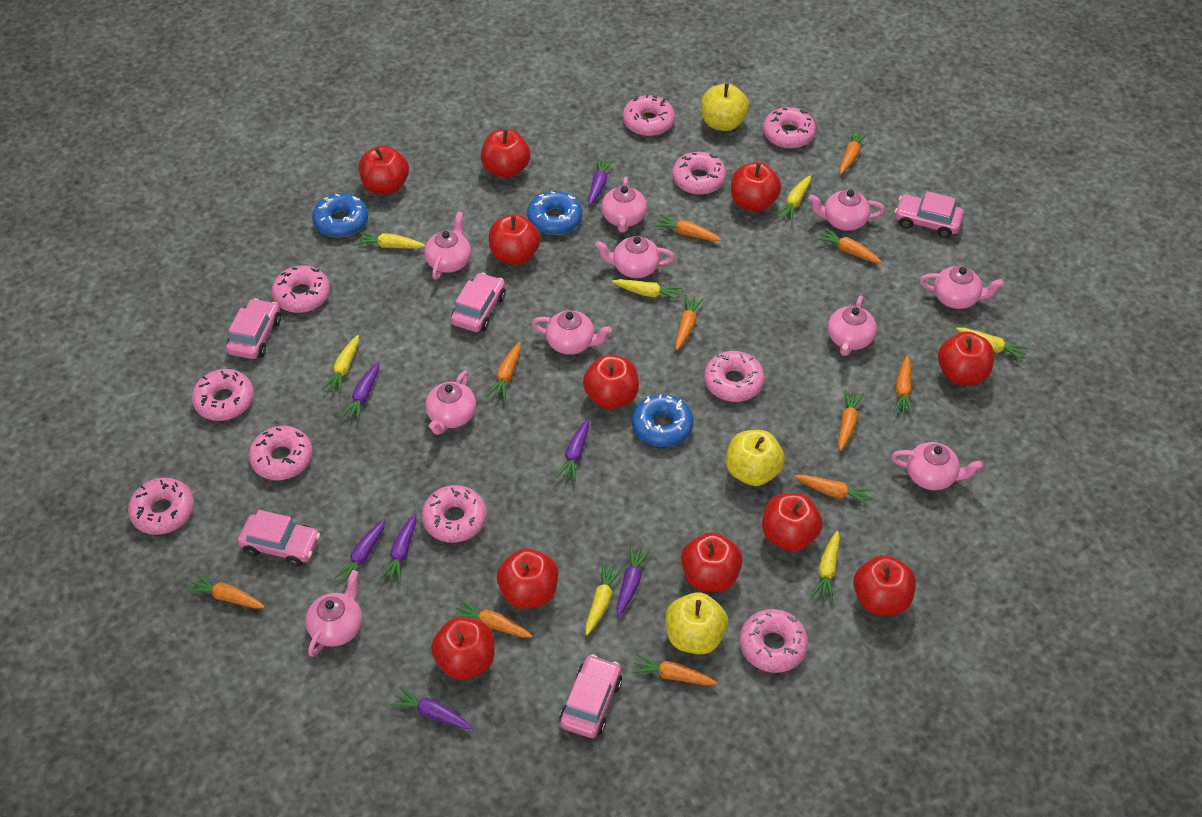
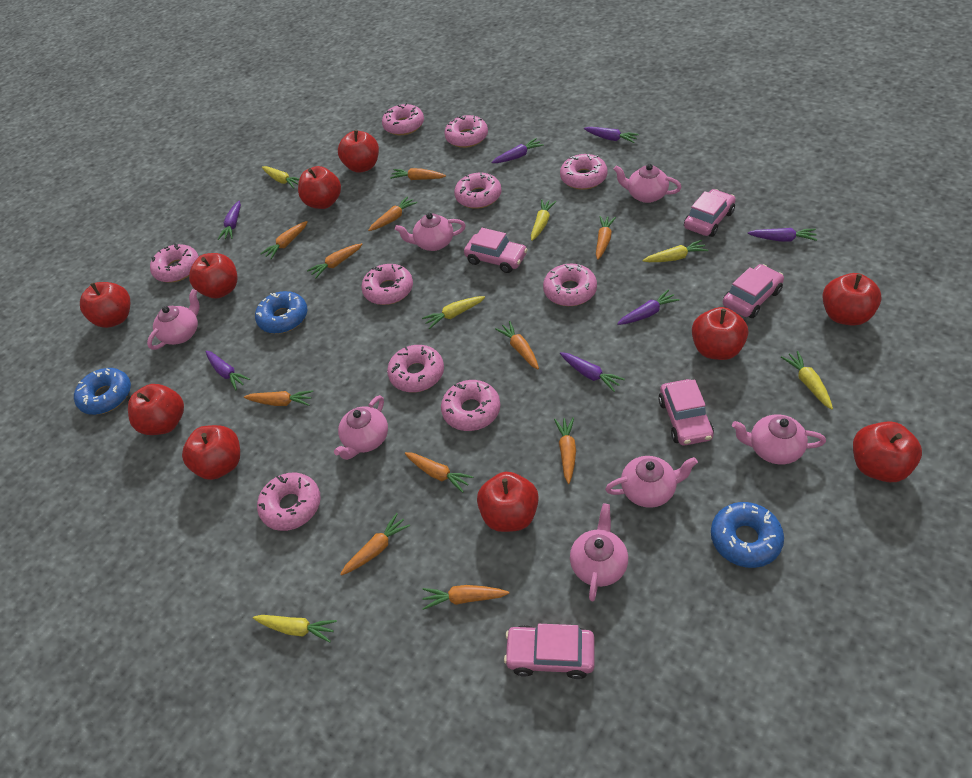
pink teapot: 10 -> 7
red apple: 11 -> 10
yellow apple: 3 -> 0
yellow carrot: 7 -> 6

